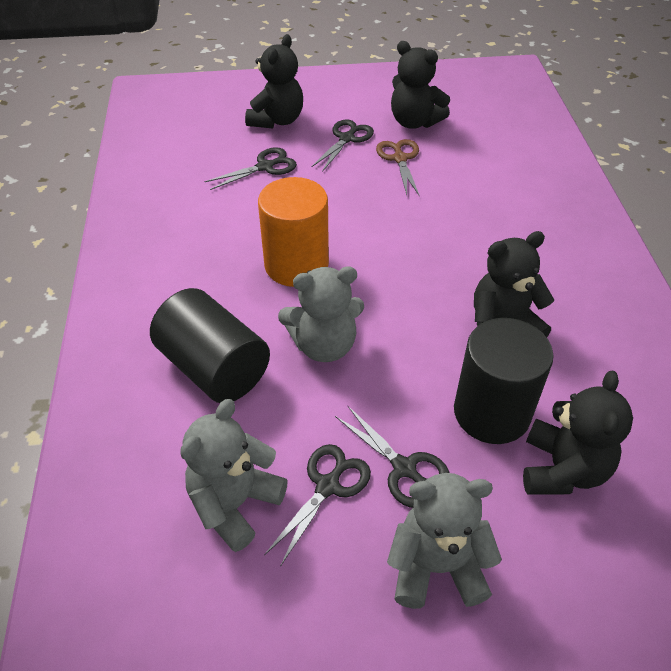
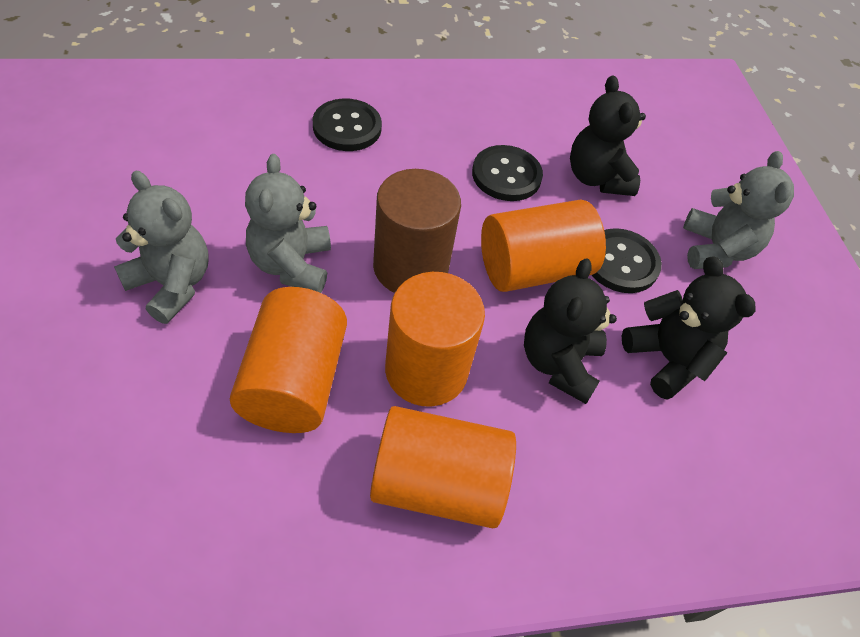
black button: 0 -> 3
black cylinder: 2 -> 0
black scissors: 4 -> 0
black teddy bear: 4 -> 3
brown cylinder: 0 -> 1
brown scissors: 1 -> 0
orange cylinder: 1 -> 4

